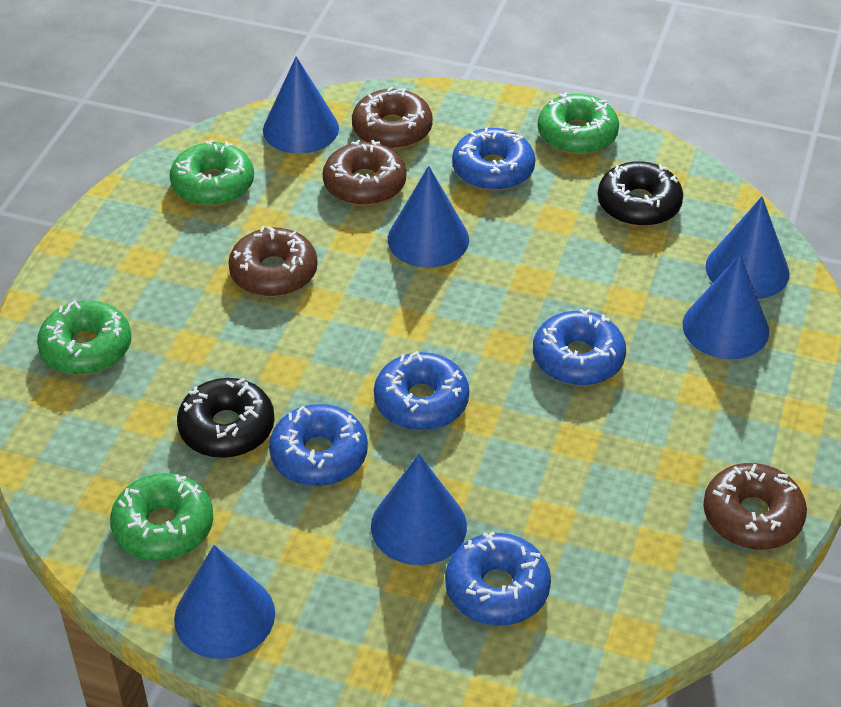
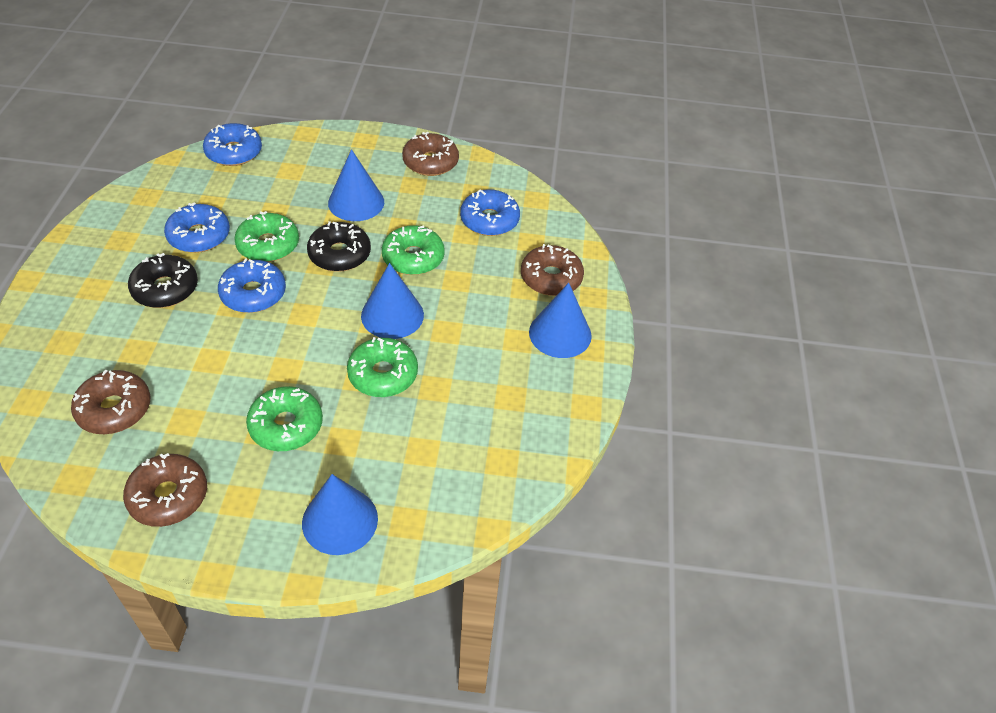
blue cone: 6 -> 4
blue donut: 5 -> 4

